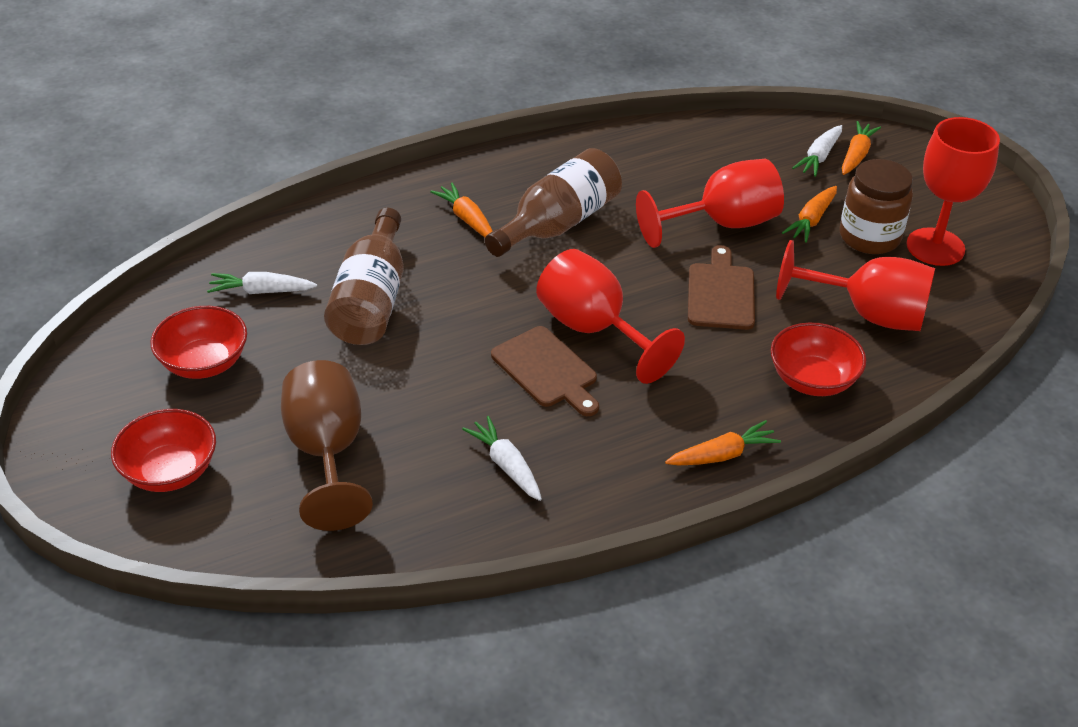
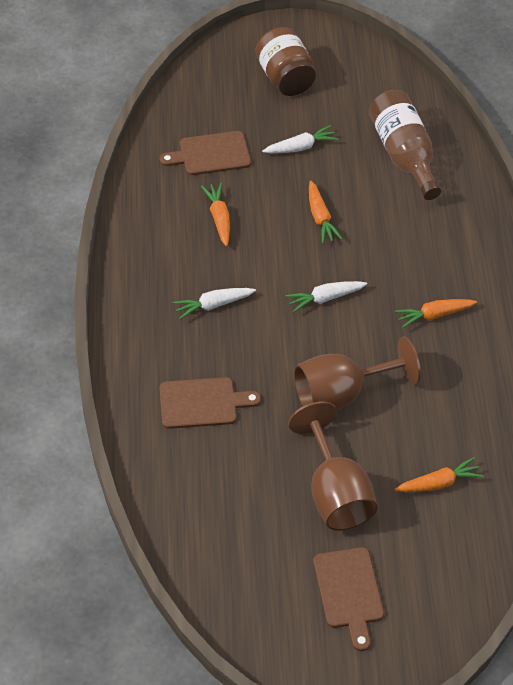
brown bottle: 2 -> 1
brown cutting board: 2 -> 3
brown goblet: 1 -> 2
red bowl: 3 -> 0
red goblet: 4 -> 0

